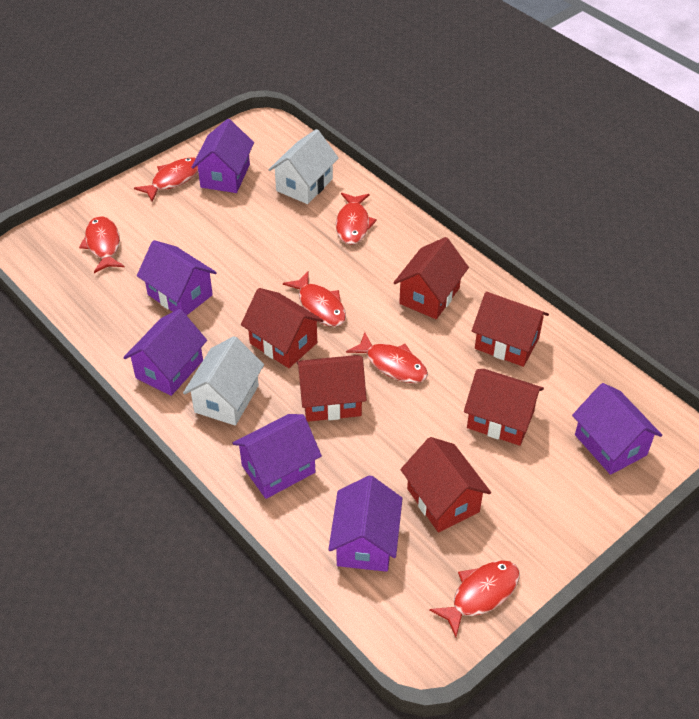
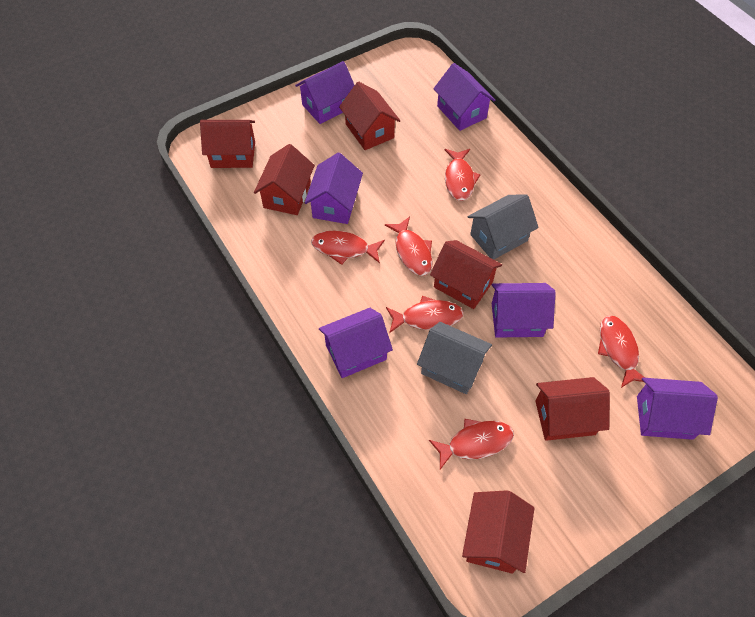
grey house: 0 -> 2
white house: 2 -> 0

